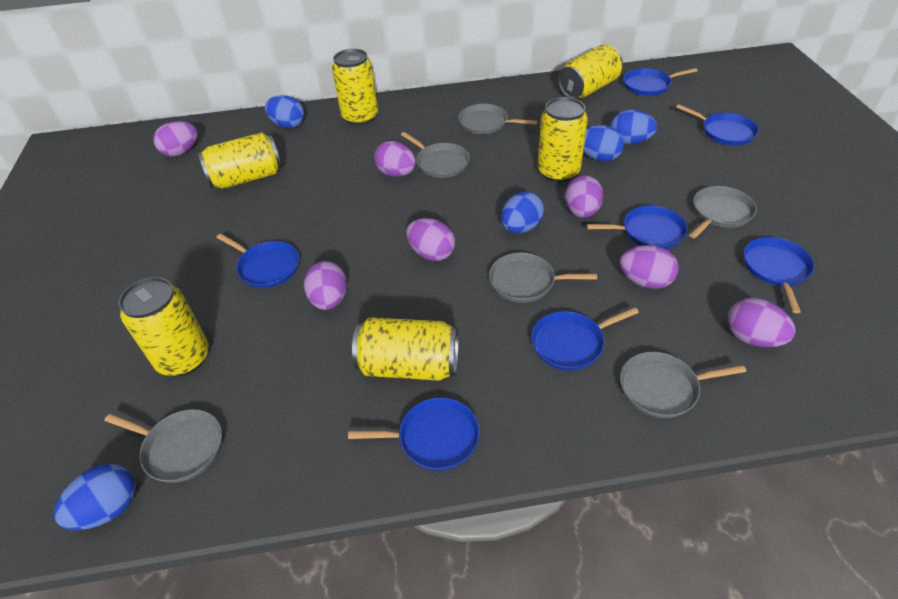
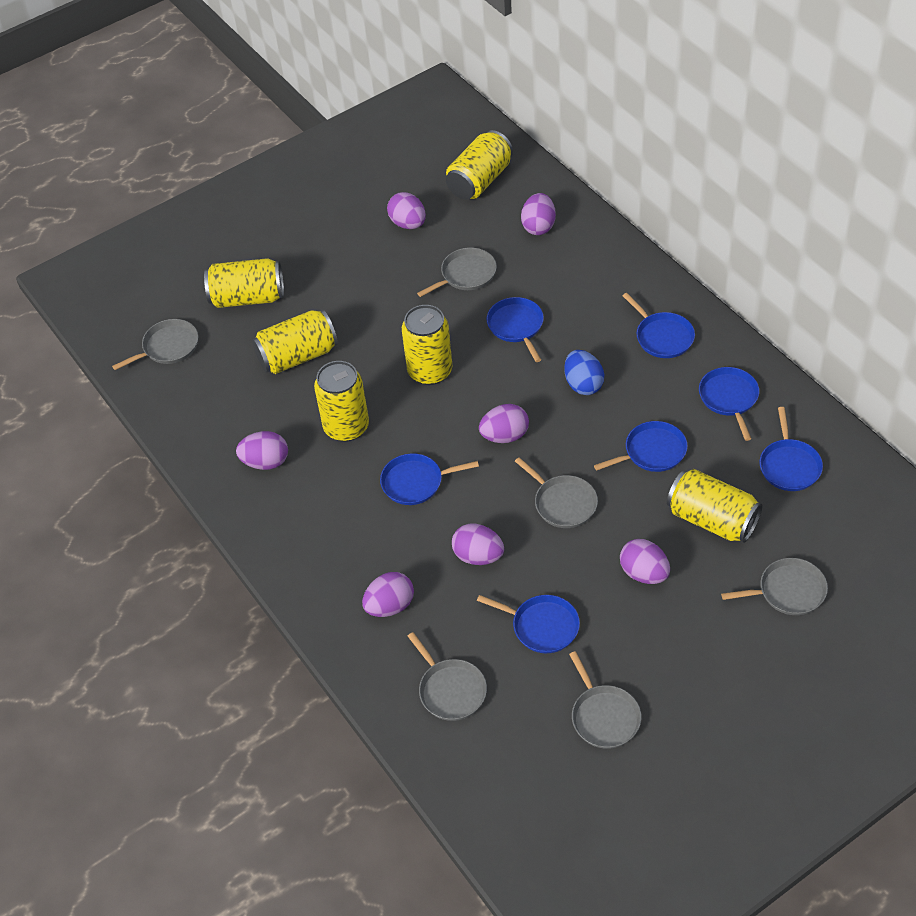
blue egg: 5 -> 1

